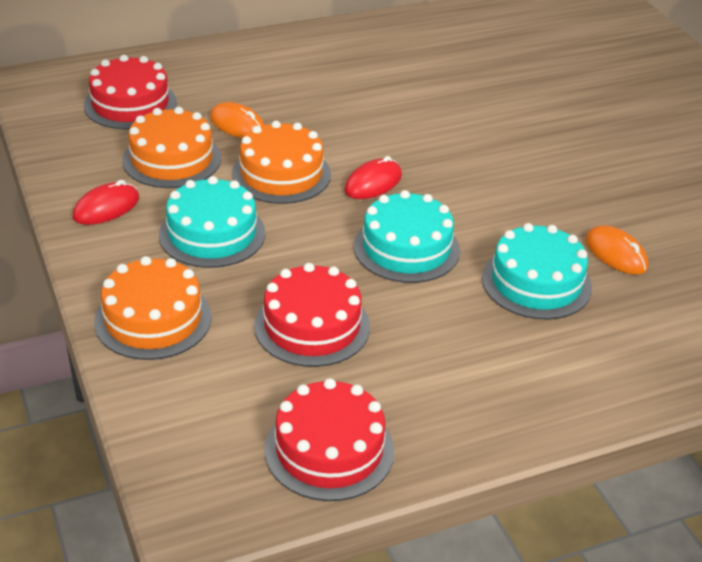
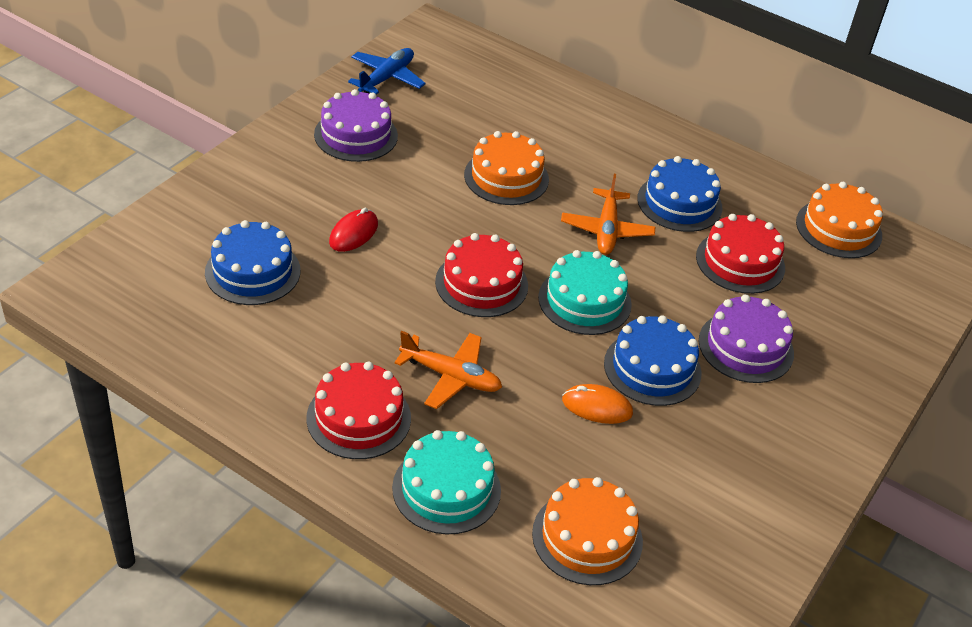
blue cake: 0 -> 3
blue plane: 0 -> 1
orange mouse: 2 -> 1
orange plane: 0 -> 2
purple cake: 0 -> 2
red mouse: 2 -> 1
turquoise cake: 3 -> 2

